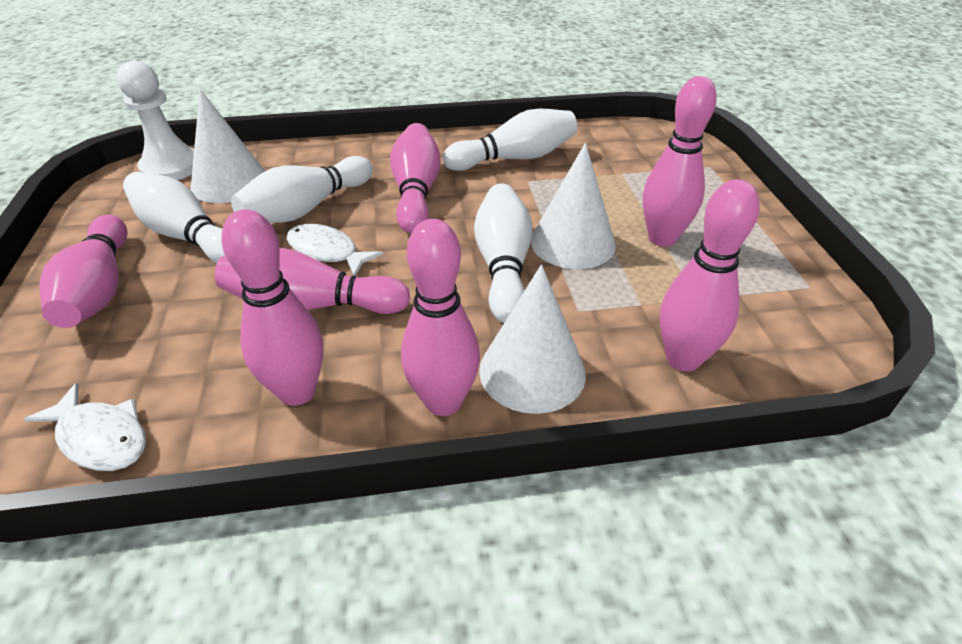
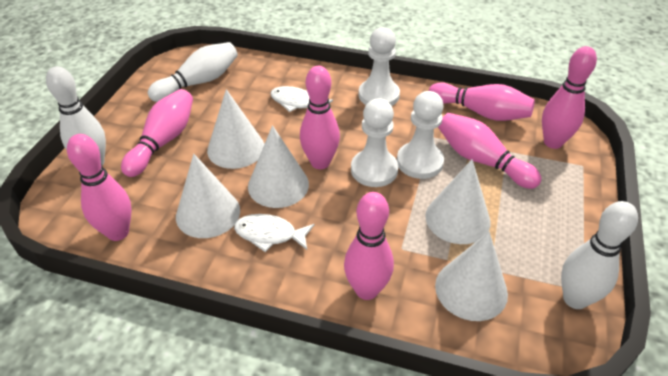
white bowling pin: 4 -> 3
white cone: 3 -> 5
white pawn: 1 -> 3

